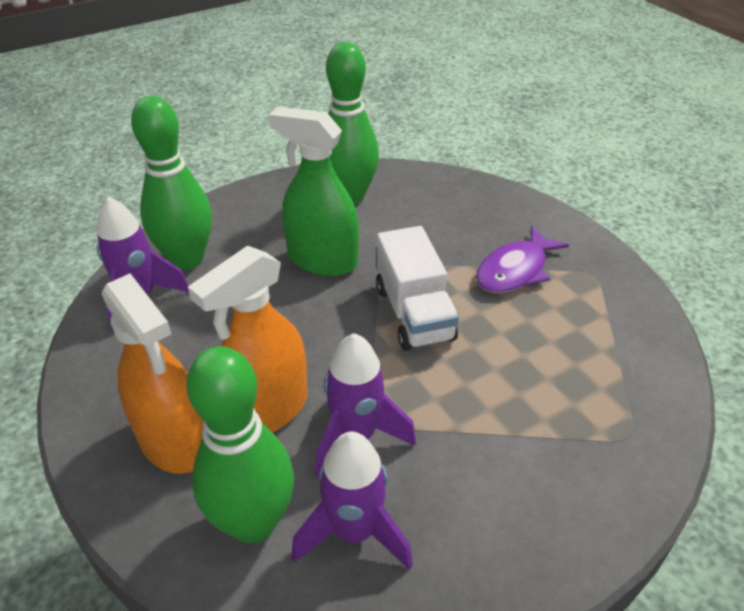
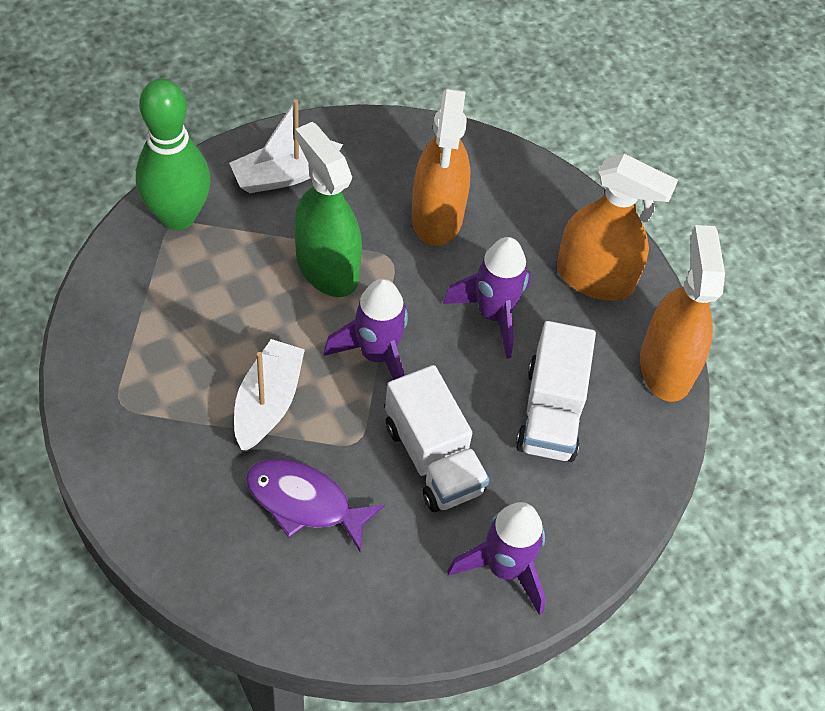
green bowling pin: 3 -> 1
orange spray bottle: 2 -> 3
white boat: 0 -> 2
white truck: 1 -> 2

